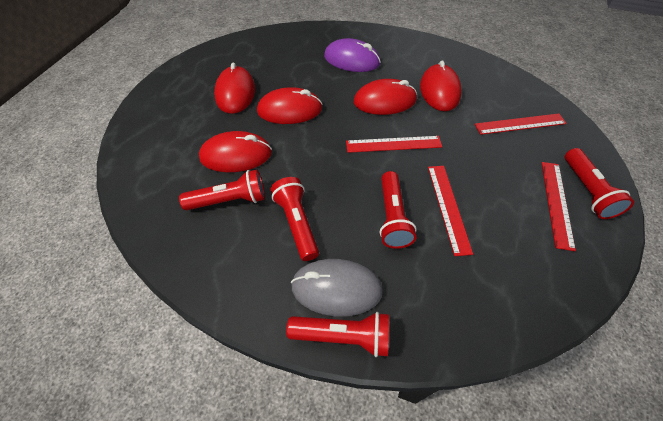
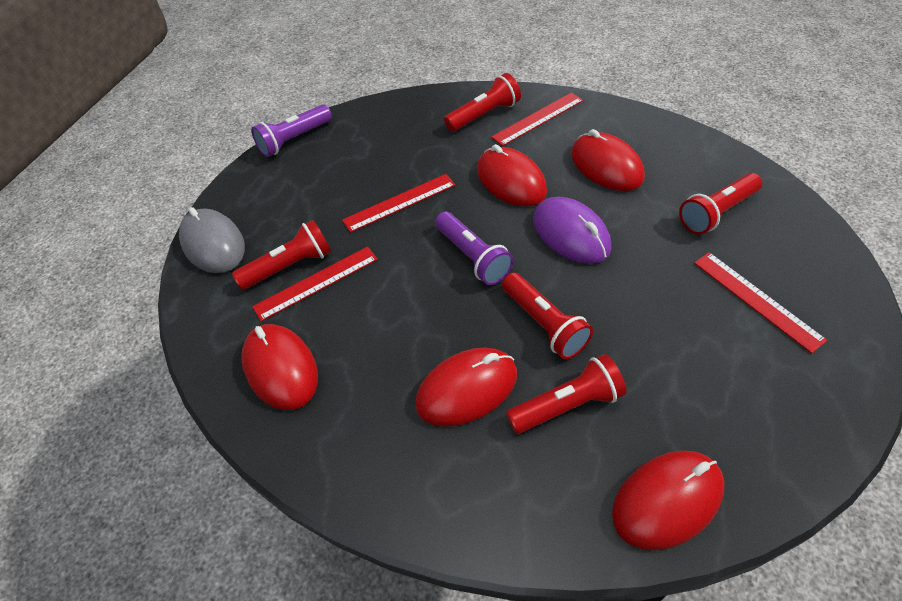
purple flashlight: 0 -> 2

